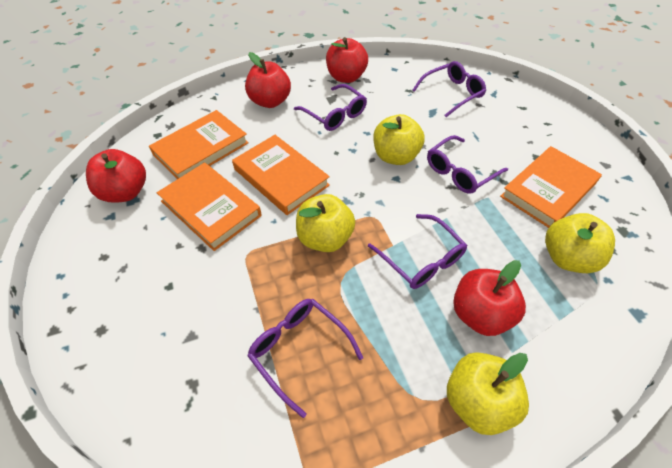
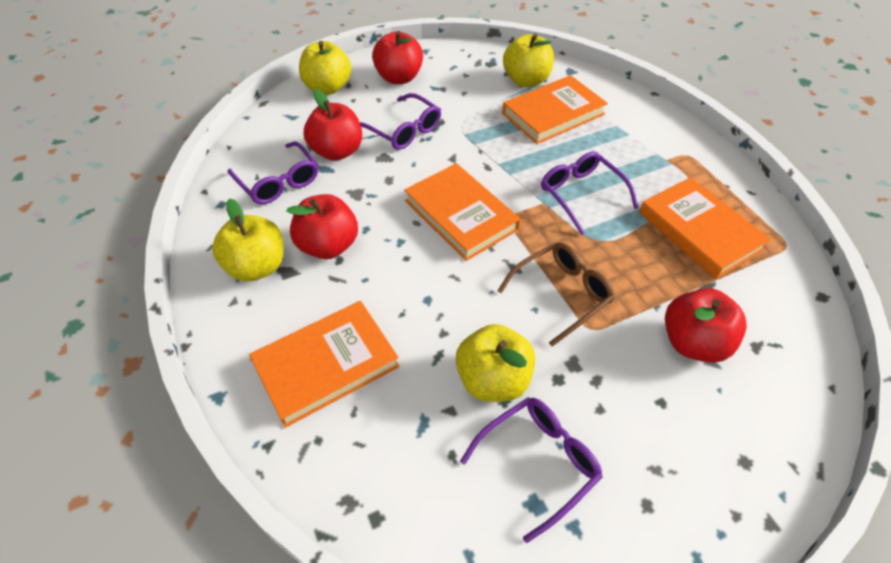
brown glasses: 0 -> 1
purple glasses: 5 -> 4

